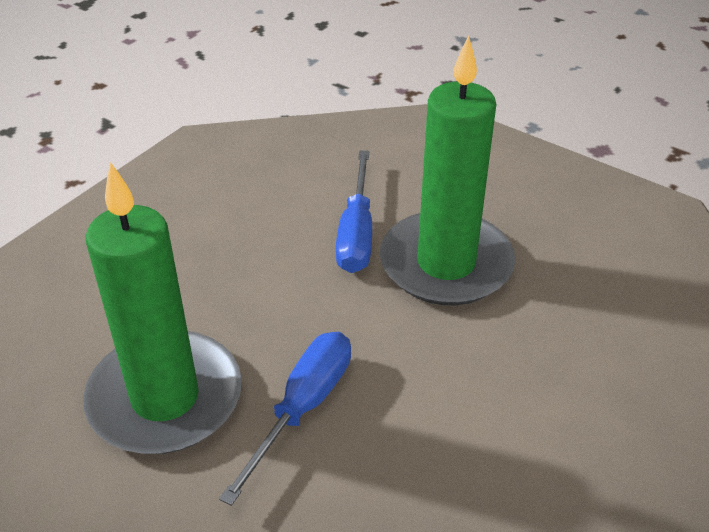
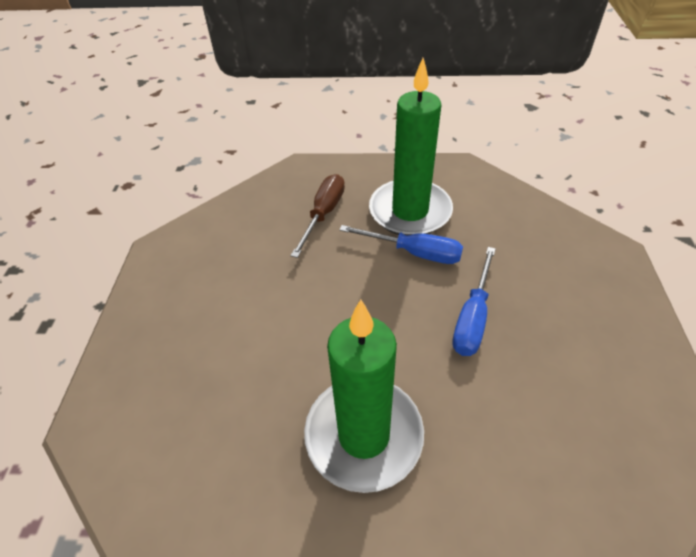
brown screwdriver: 0 -> 1

